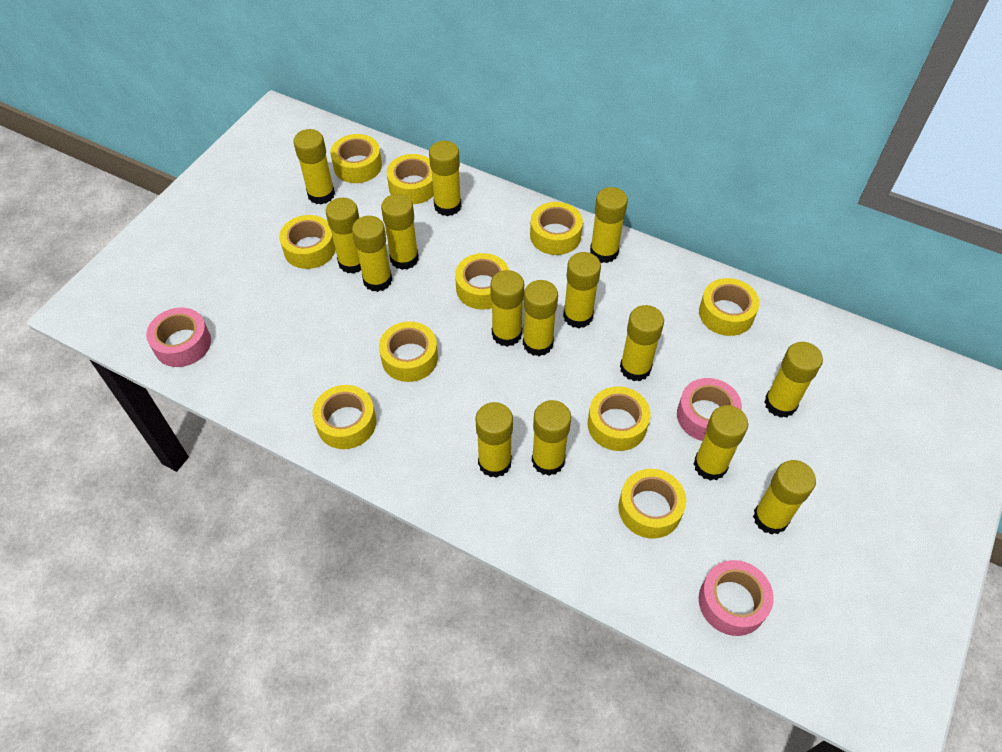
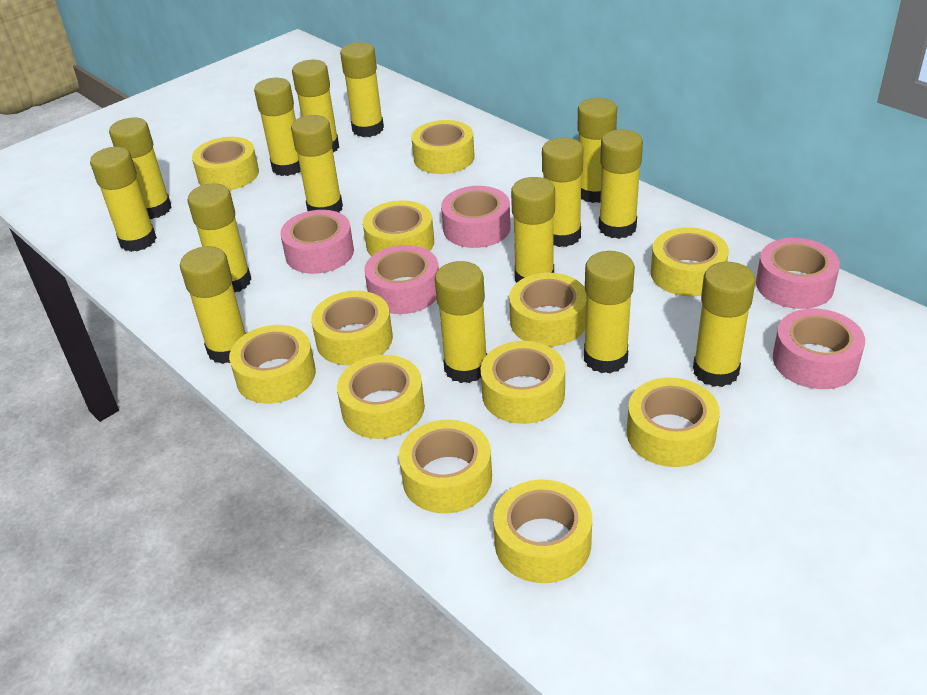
pink tape: 3 -> 5
yellow tape: 10 -> 12

